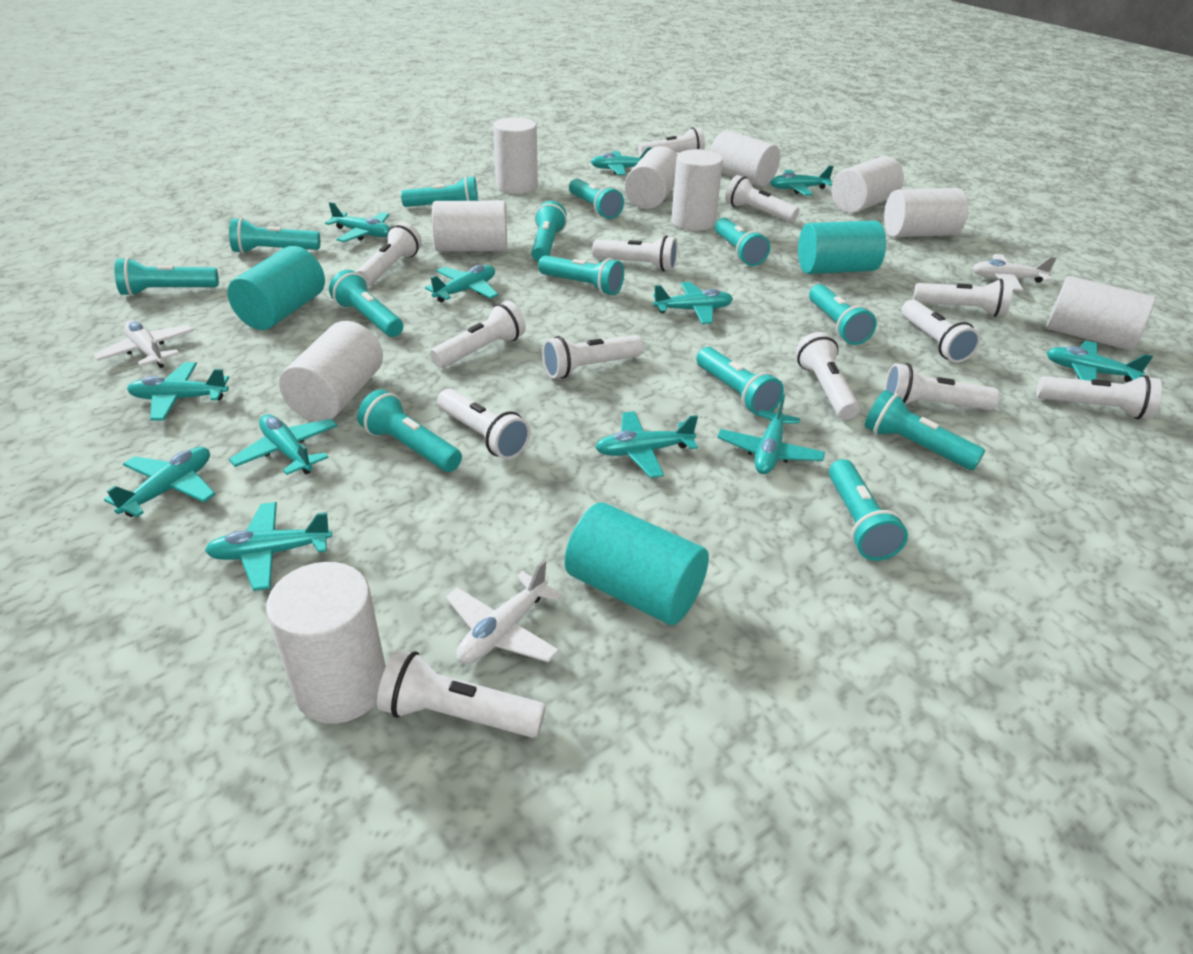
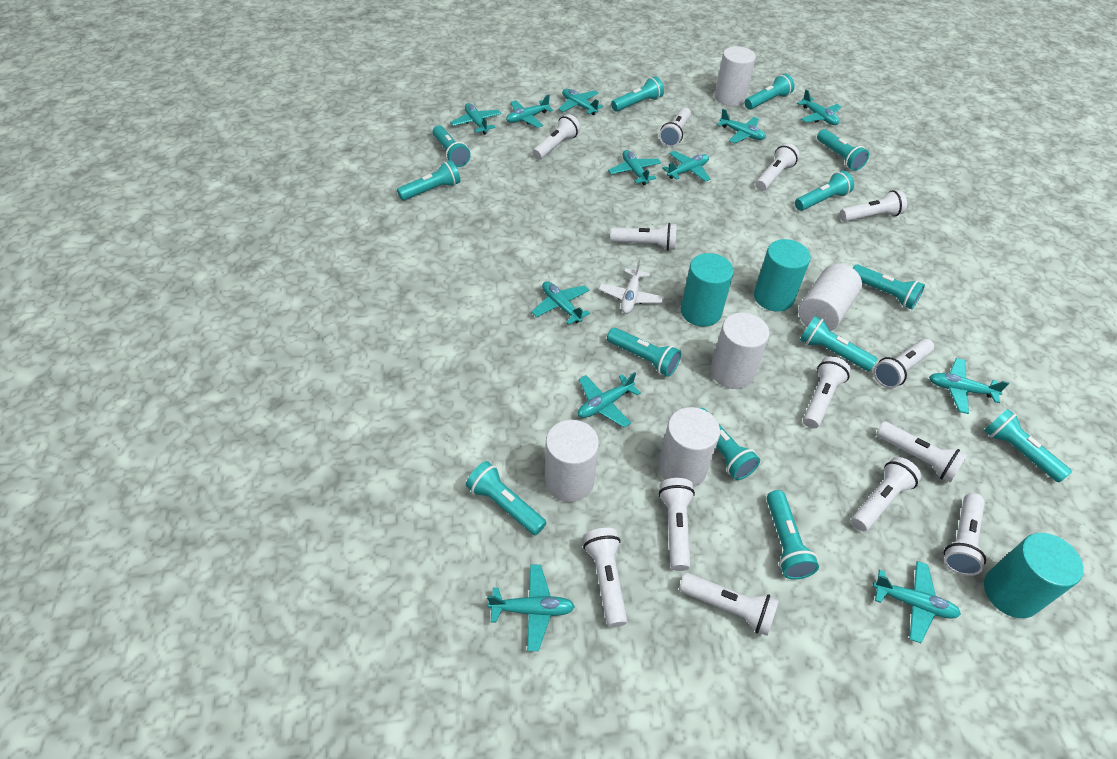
white cylinder: 10 -> 5
white plane: 3 -> 1

